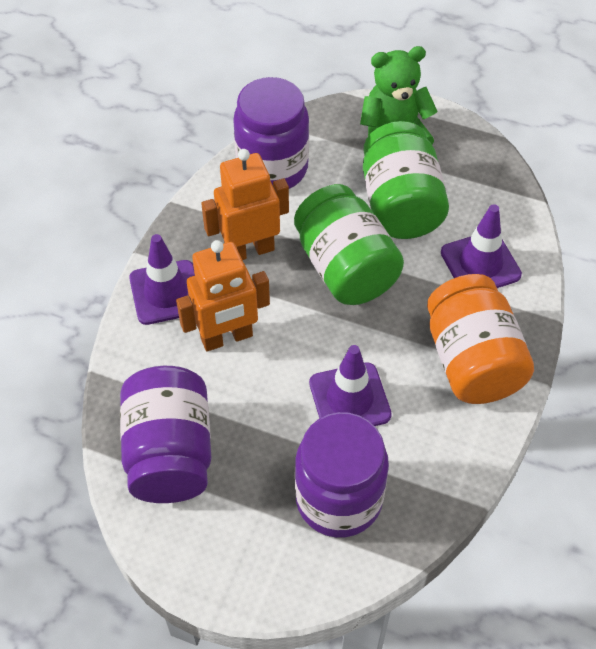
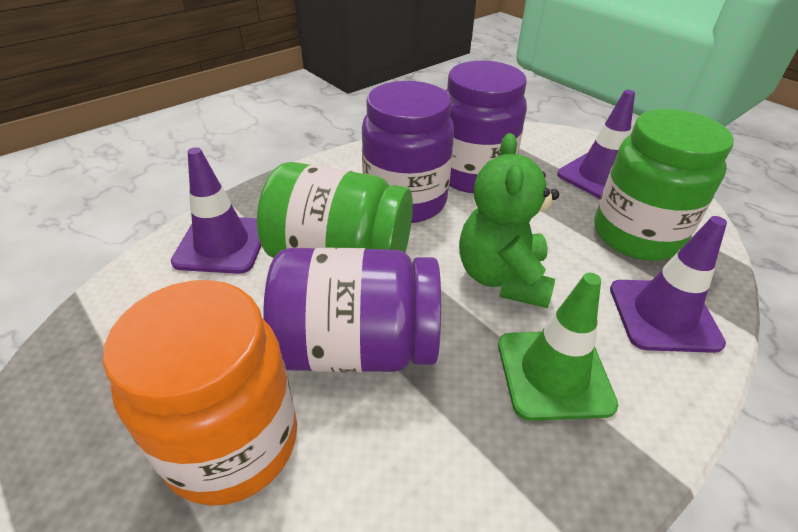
green traffic cone: 0 -> 1
orange robot: 2 -> 0

